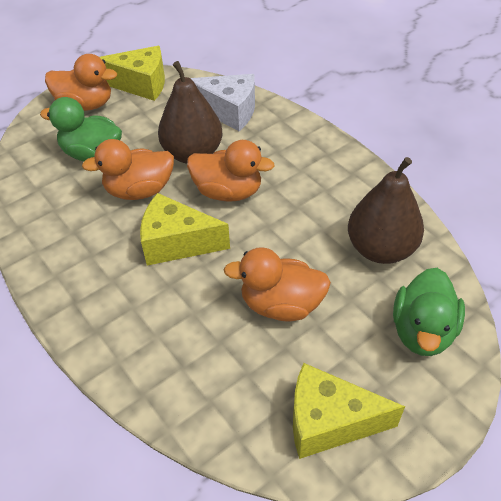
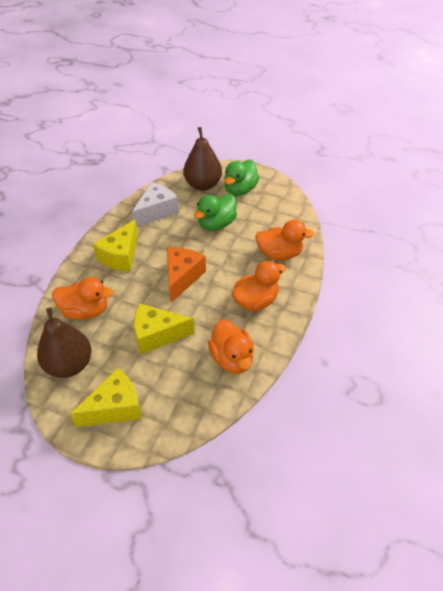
orange cheese: 0 -> 1

